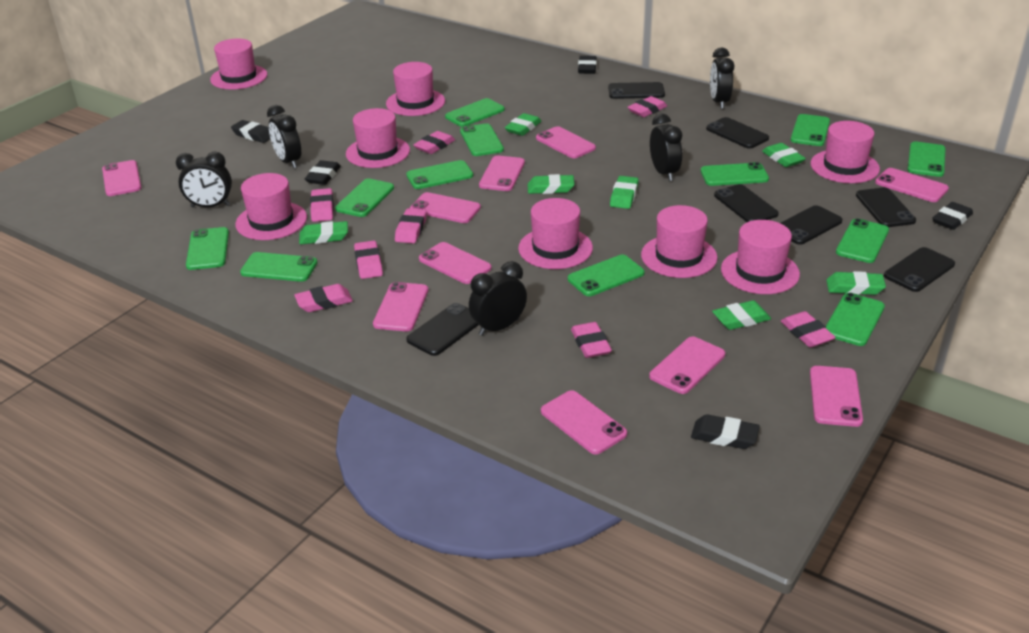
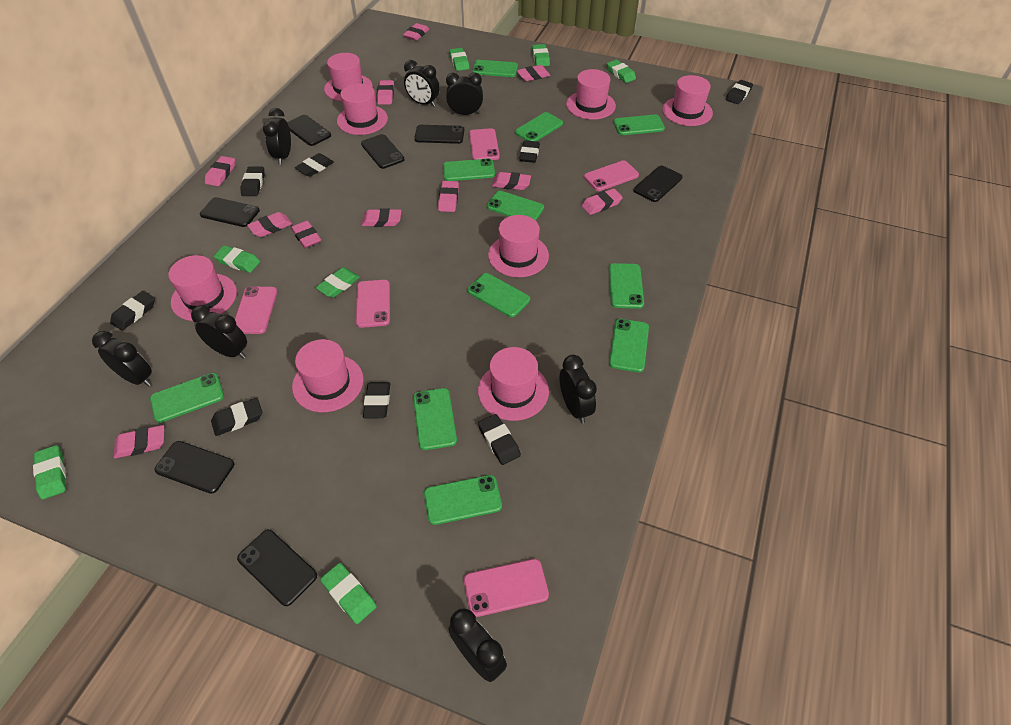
black clock: 5 -> 7
black eraser: 5 -> 8
green phone: 12 -> 11
pink eraser: 8 -> 11
pink phone: 10 -> 5

